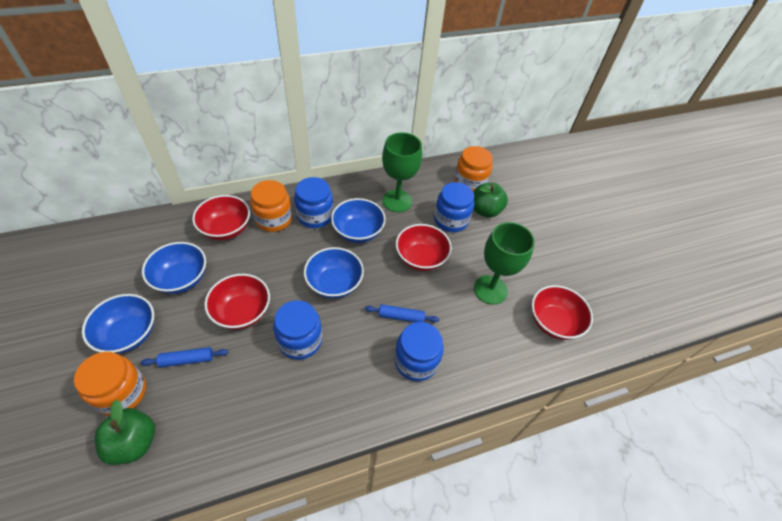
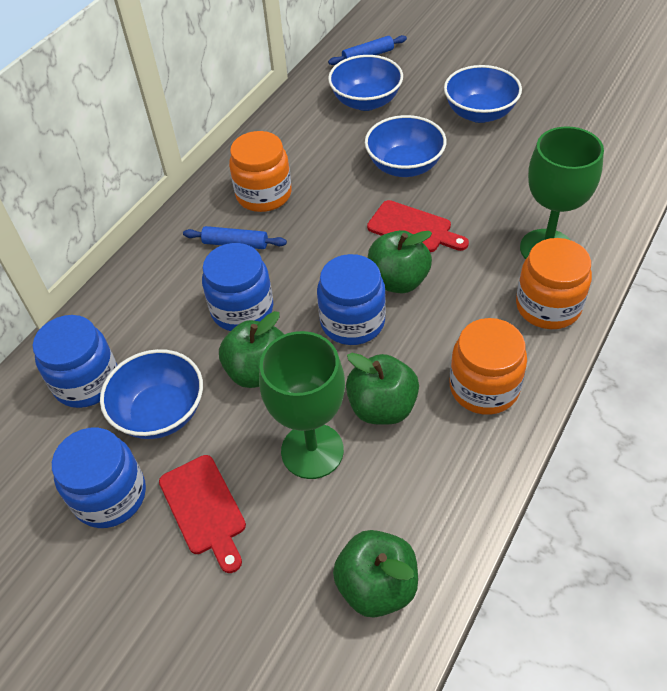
green apple: 2 -> 4
red bowl: 4 -> 0
red cutting board: 0 -> 2

